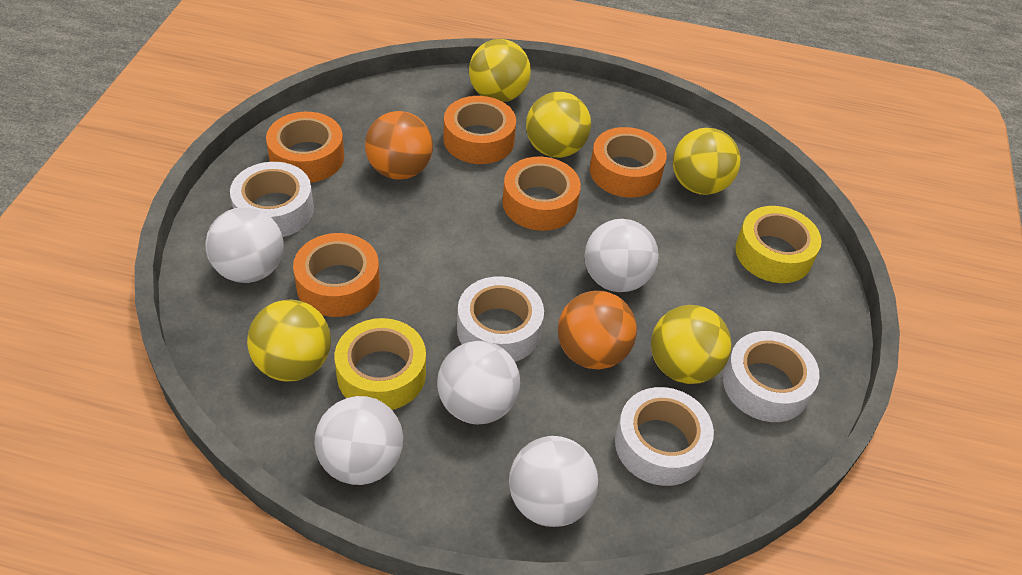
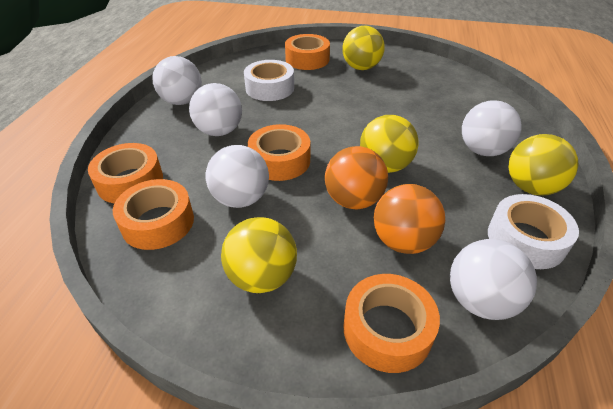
white tape: 4 -> 2
yellow ball: 5 -> 4
yellow tape: 2 -> 0

